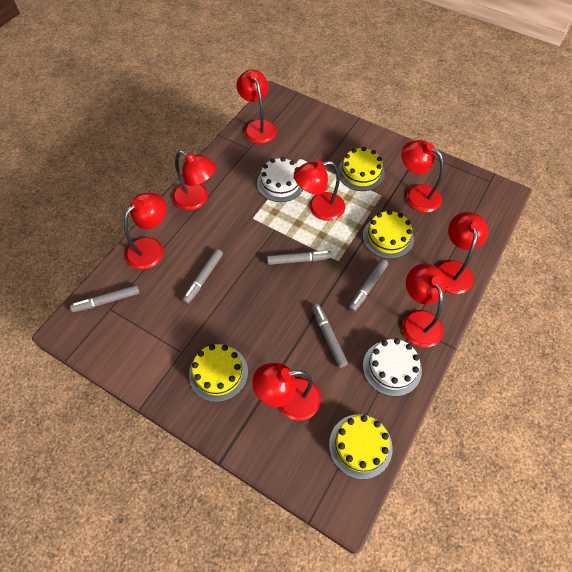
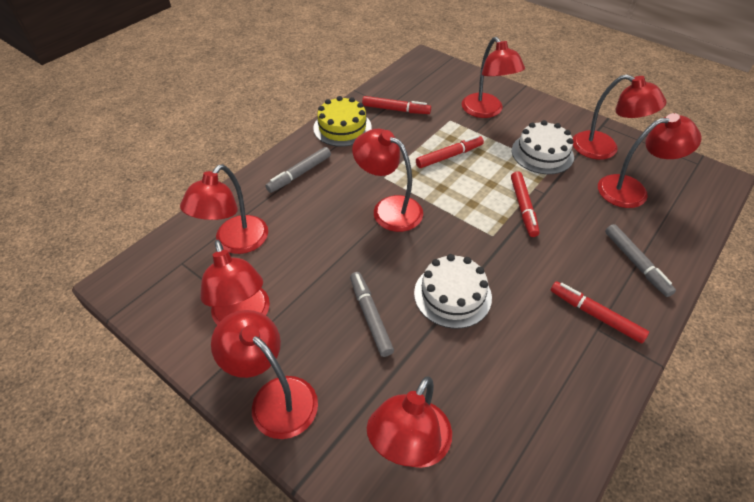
grey marker: 5 -> 3
red marker: 0 -> 4
yellow cake: 4 -> 1

